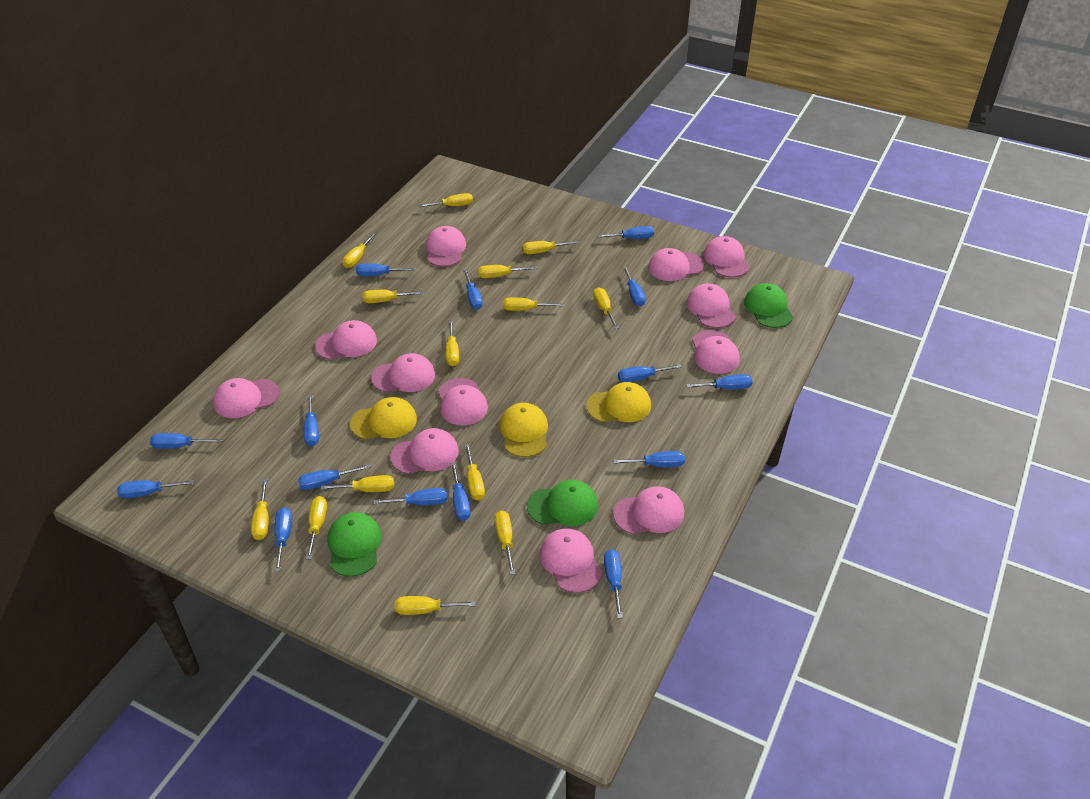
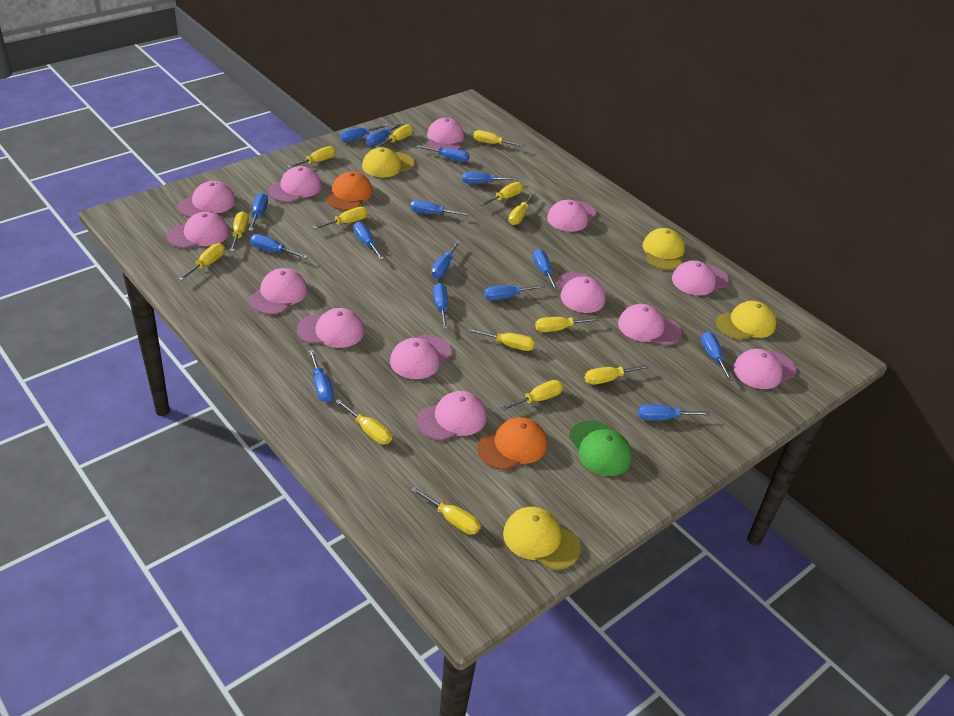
green cap: 3 -> 1
orange cap: 0 -> 2
pink cap: 12 -> 13
yellow cap: 3 -> 4

